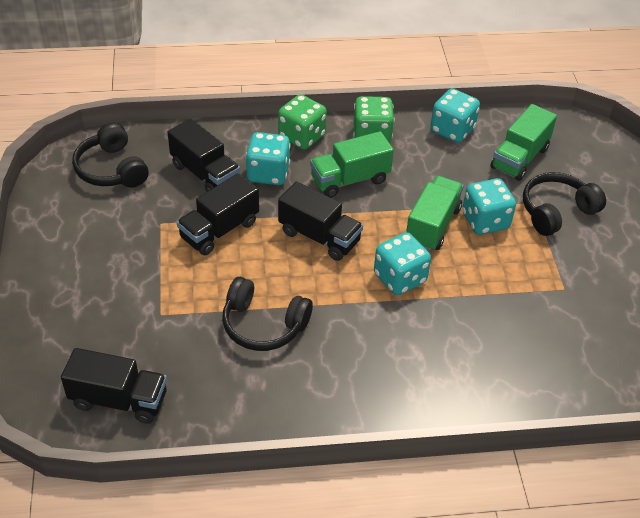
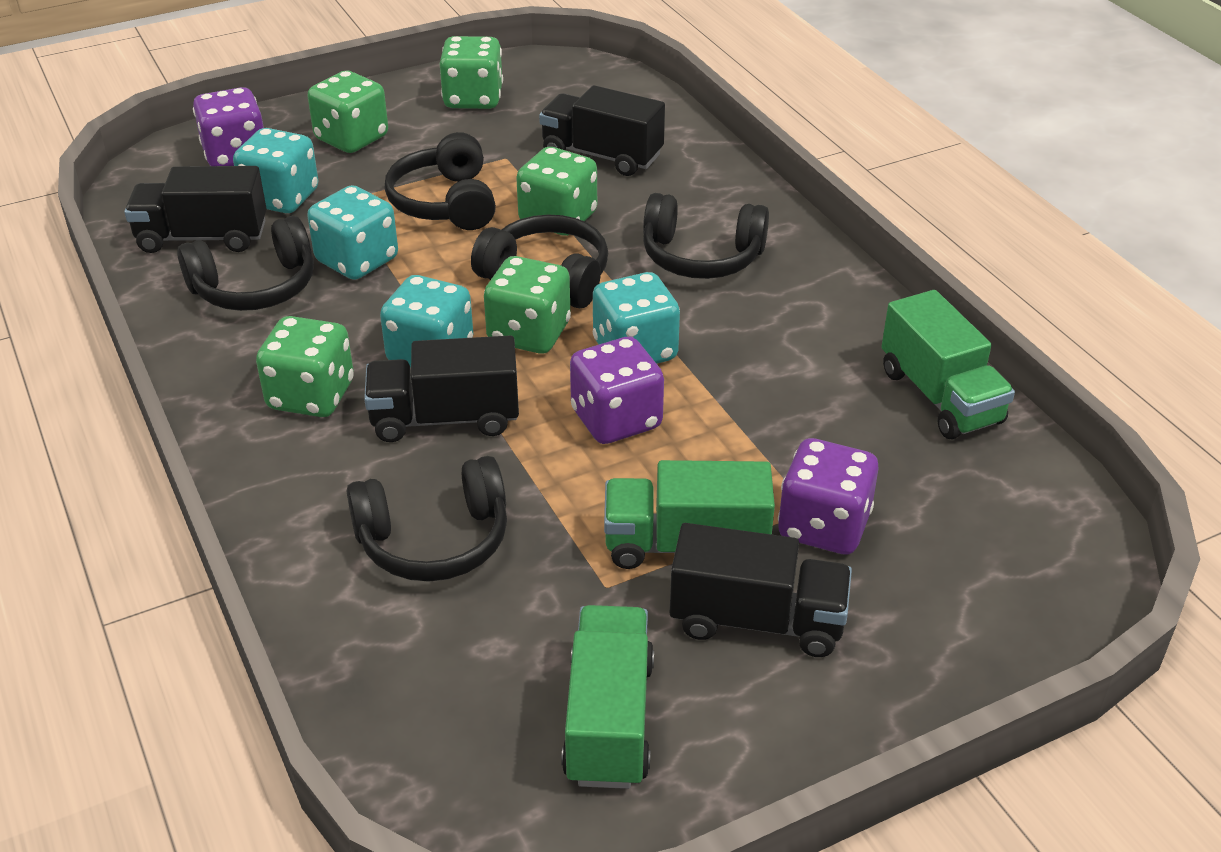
black headphones: 3 -> 5
green dice: 2 -> 5
purple dice: 0 -> 3

